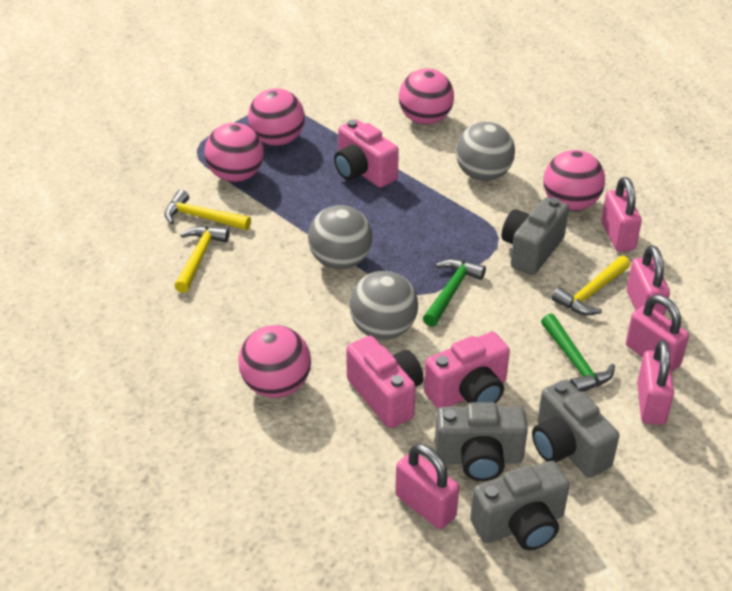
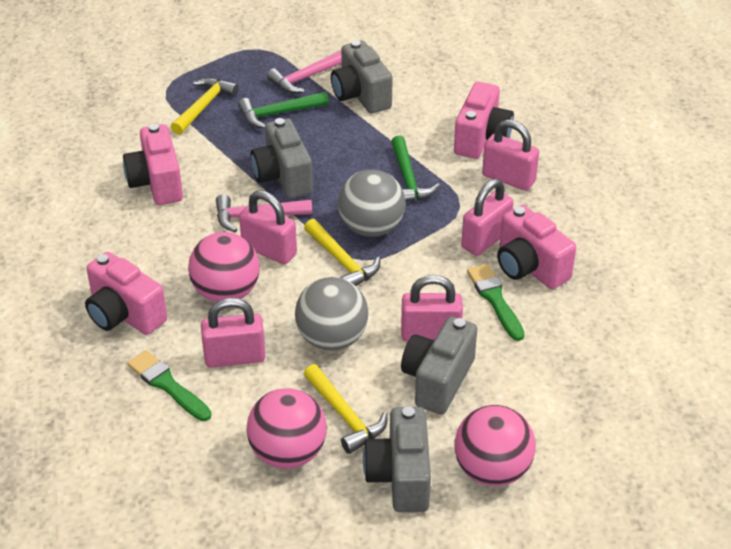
green brush: 0 -> 2
grey ball: 3 -> 2
pink ball: 5 -> 3
pink camera: 3 -> 4
pink hammer: 0 -> 2

